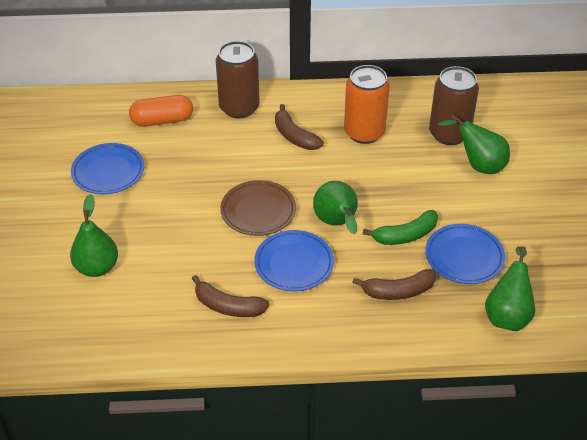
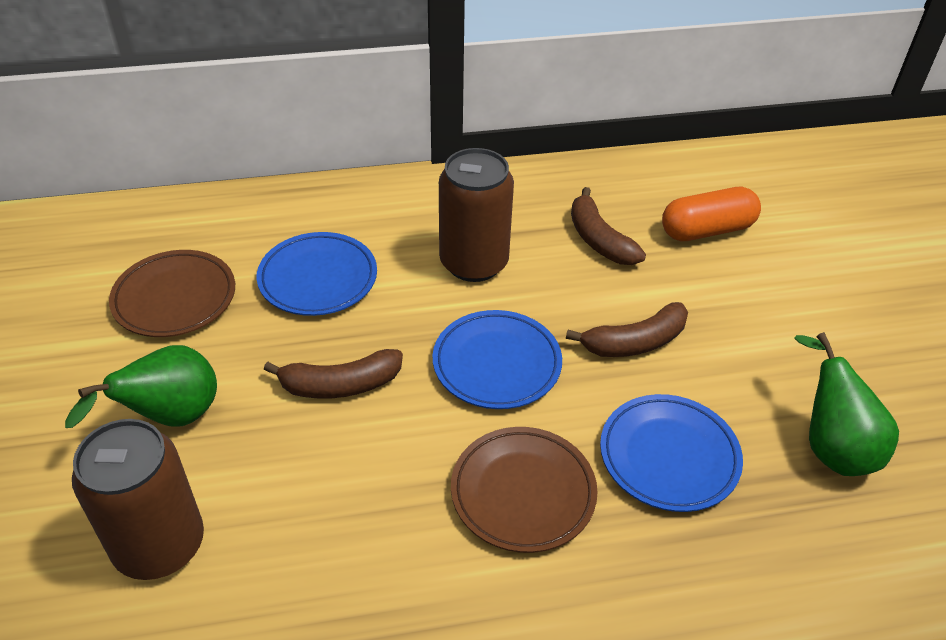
brown plate: 1 -> 2
green banana: 1 -> 0
green pear: 4 -> 2
orange can: 1 -> 0

